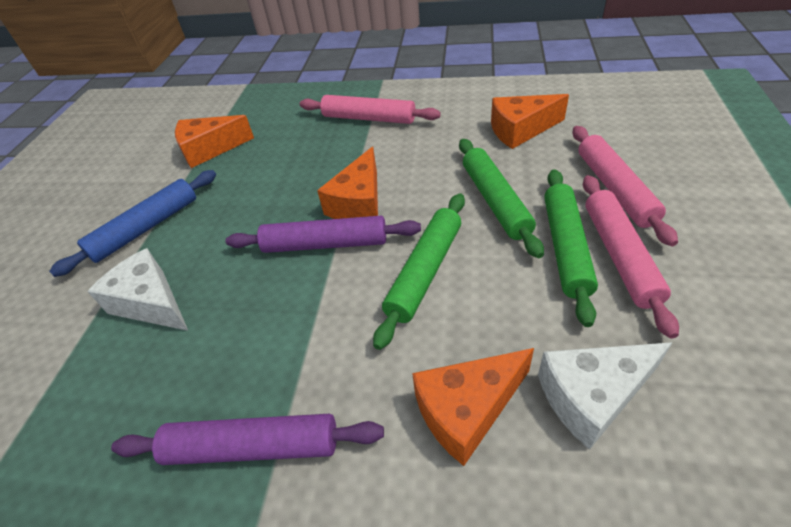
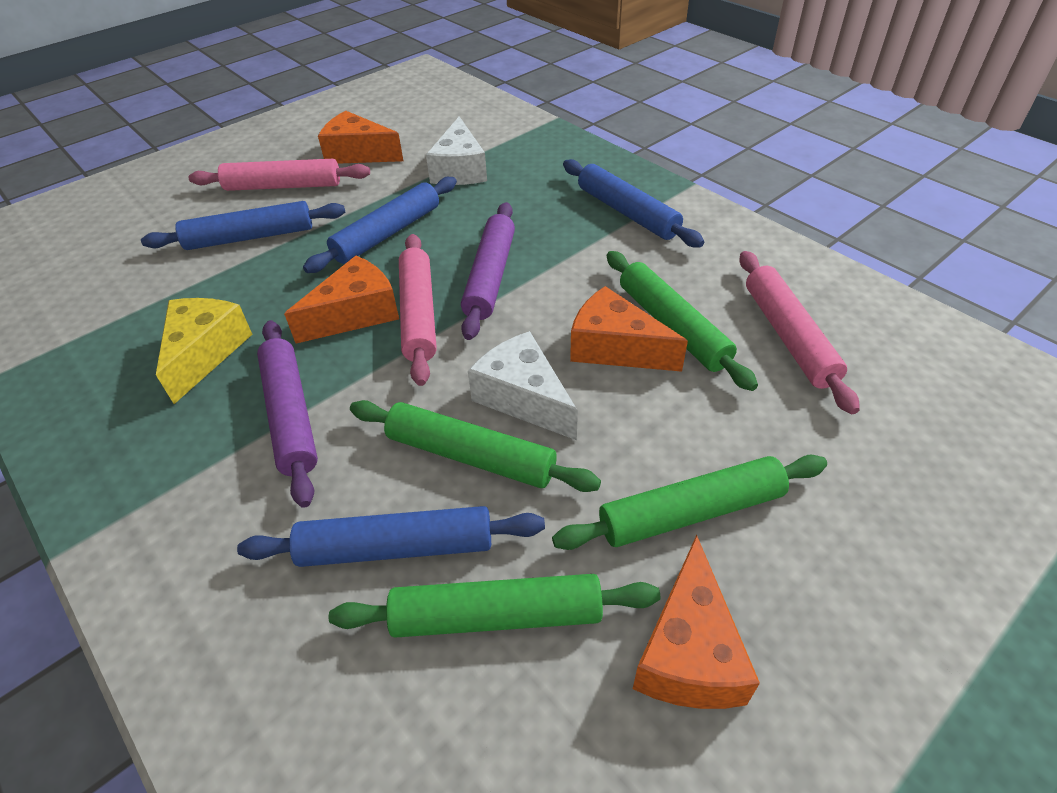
blue rolling pin: 1 -> 4
green rolling pin: 3 -> 4
yellow cheese: 0 -> 1

